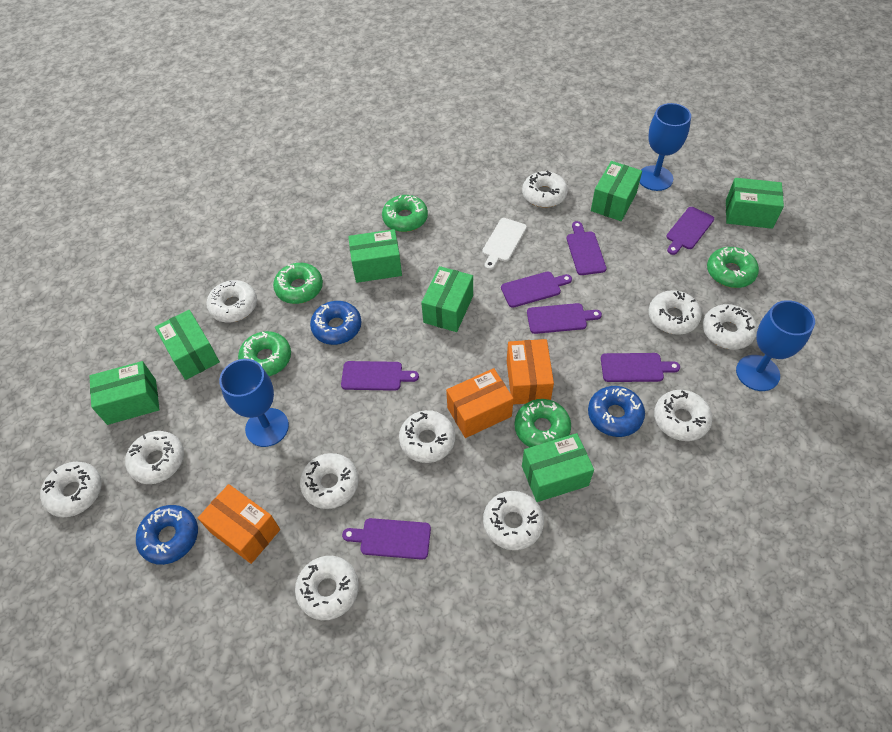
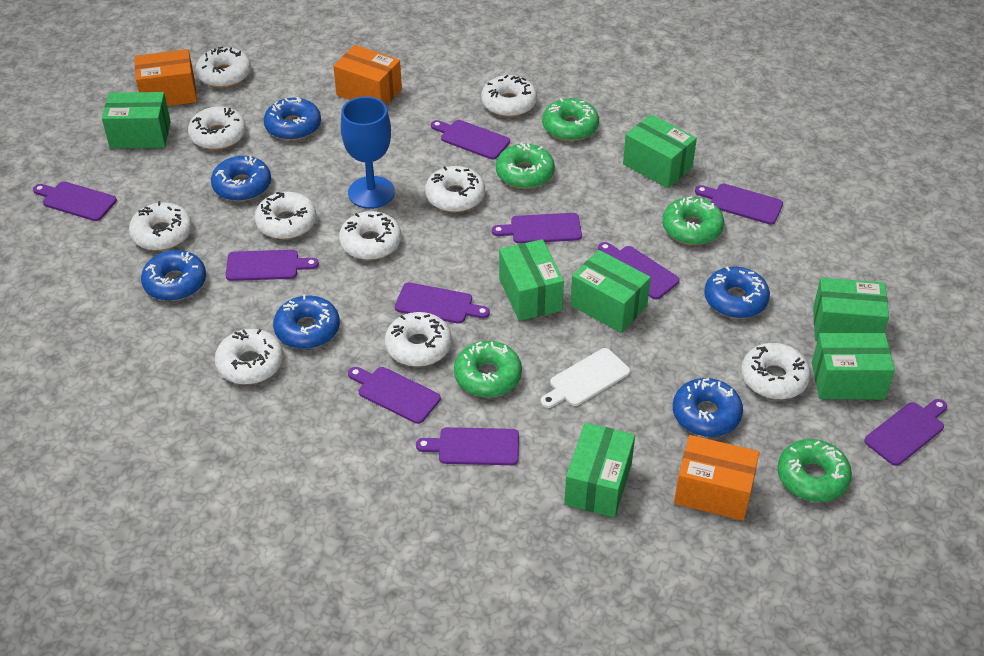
blue donut: 3 -> 6
blue goblet: 3 -> 1
purple cutting board: 7 -> 10
white donut: 11 -> 10

